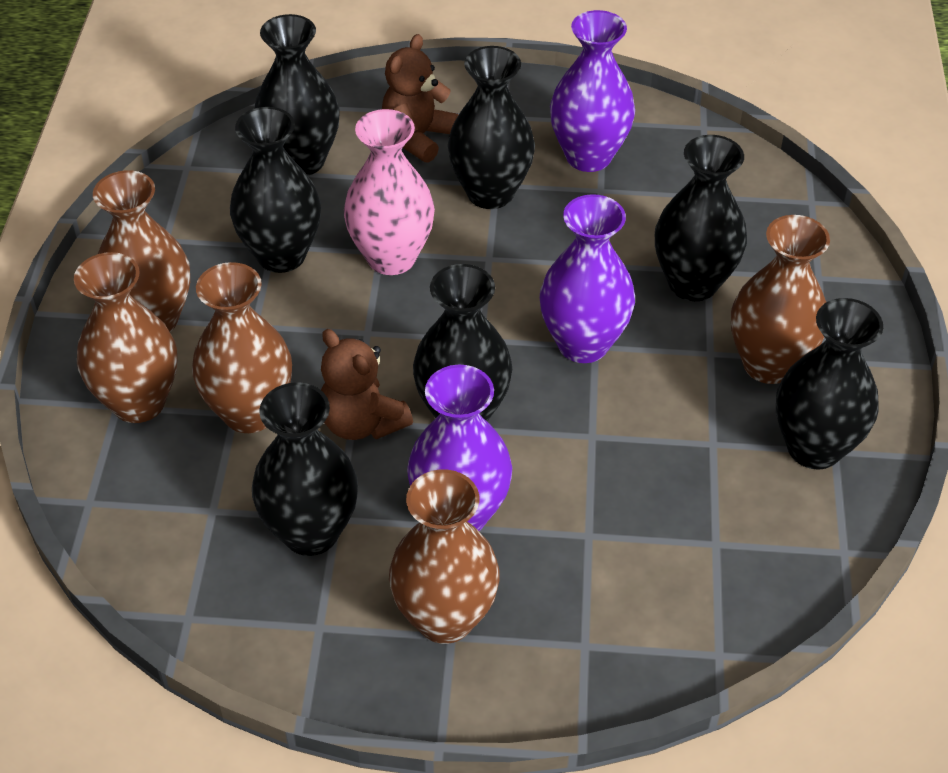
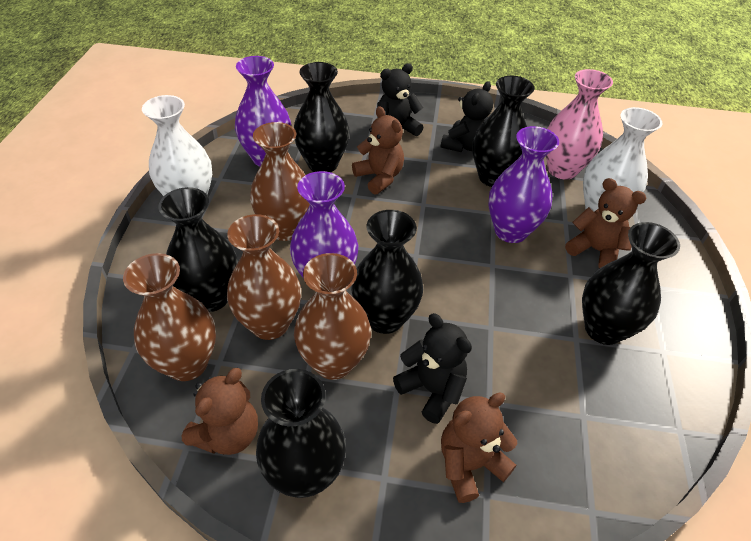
black teddy bear: 0 -> 3
black vase: 7 -> 6
brown teddy bear: 2 -> 4
brown vase: 5 -> 4
white vase: 0 -> 2

